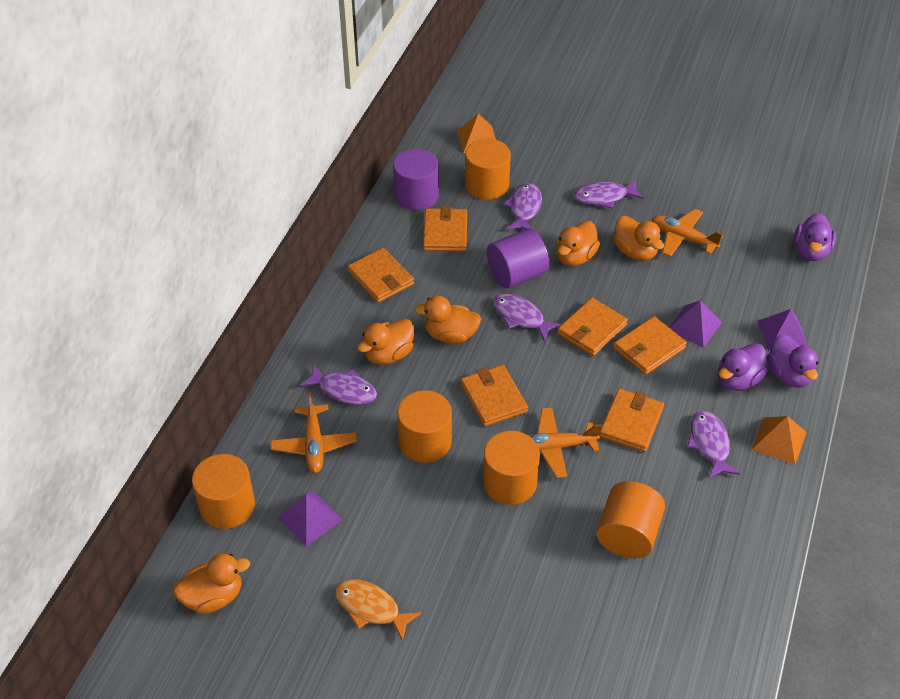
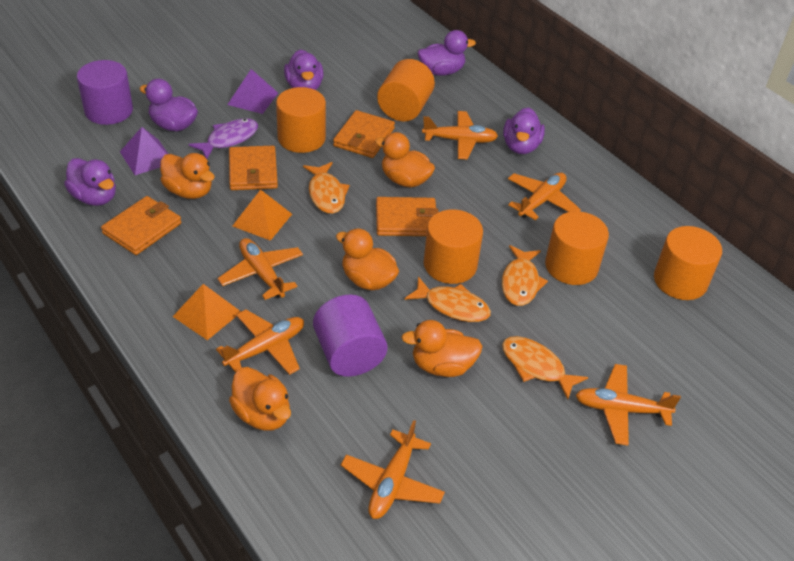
orange fish: 1 -> 4
orange plane: 3 -> 6
orange wallet: 6 -> 4
purple duck: 3 -> 5
purple fish: 5 -> 1
purple pyramid: 3 -> 2

